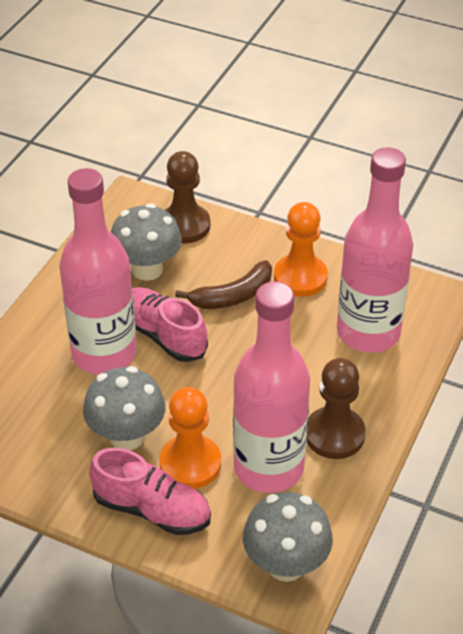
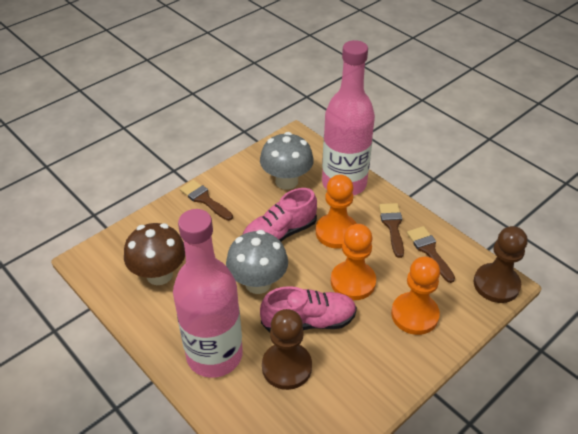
brown banana: 1 -> 0
brown brush: 0 -> 3
brown mushroom: 0 -> 1
grey mushroom: 3 -> 2
orange pawn: 2 -> 3
pink bottle: 3 -> 2

